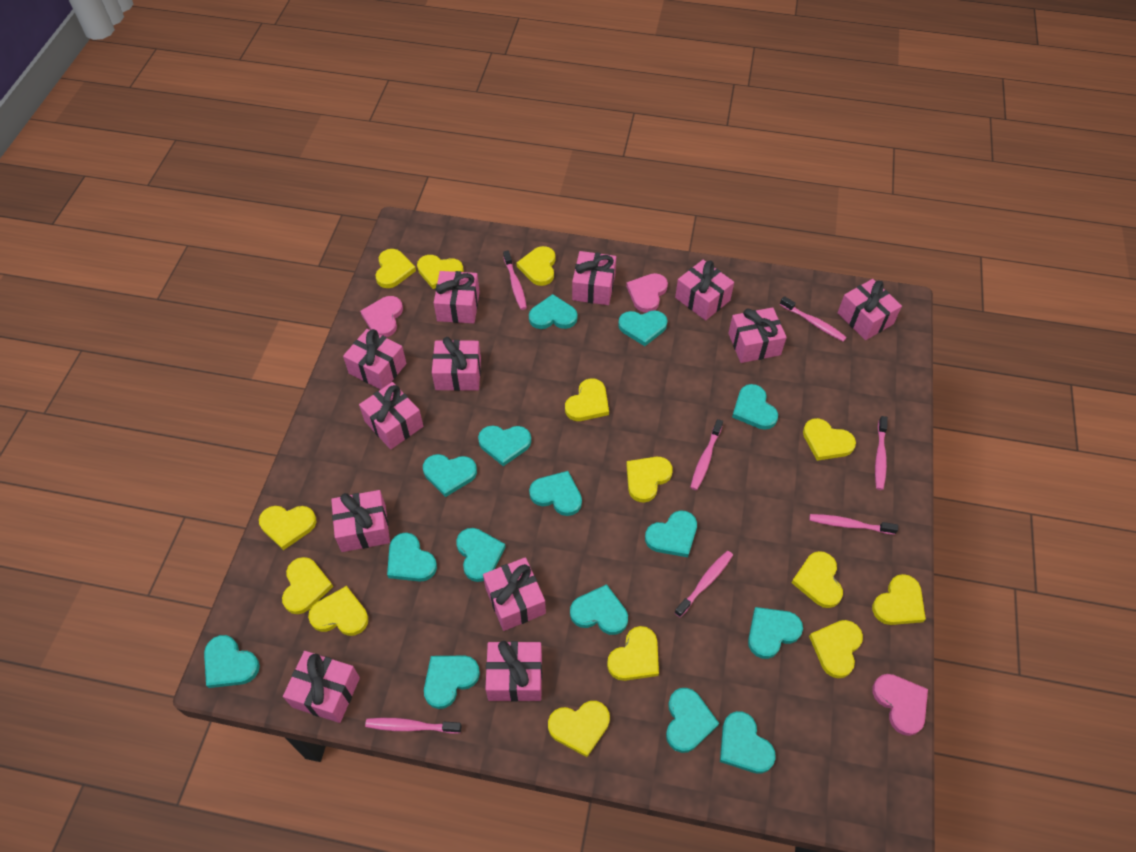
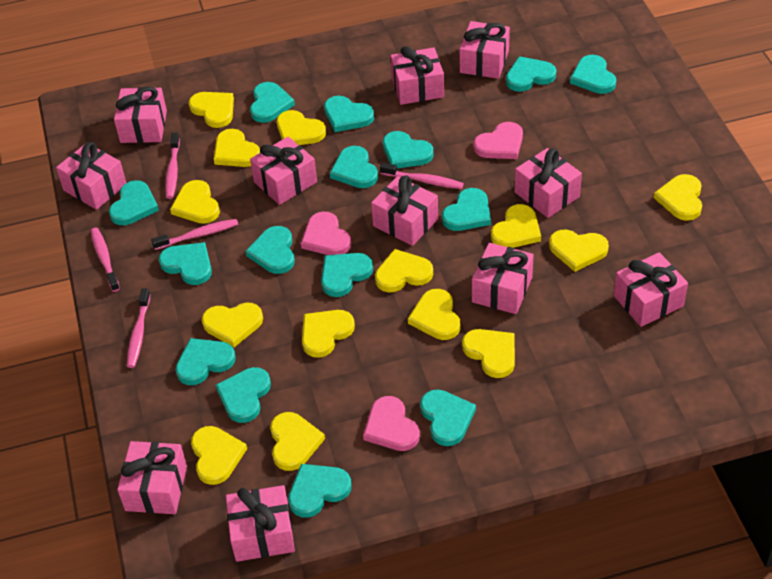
pink gift: 12 -> 11
pink toothbrush: 7 -> 5

